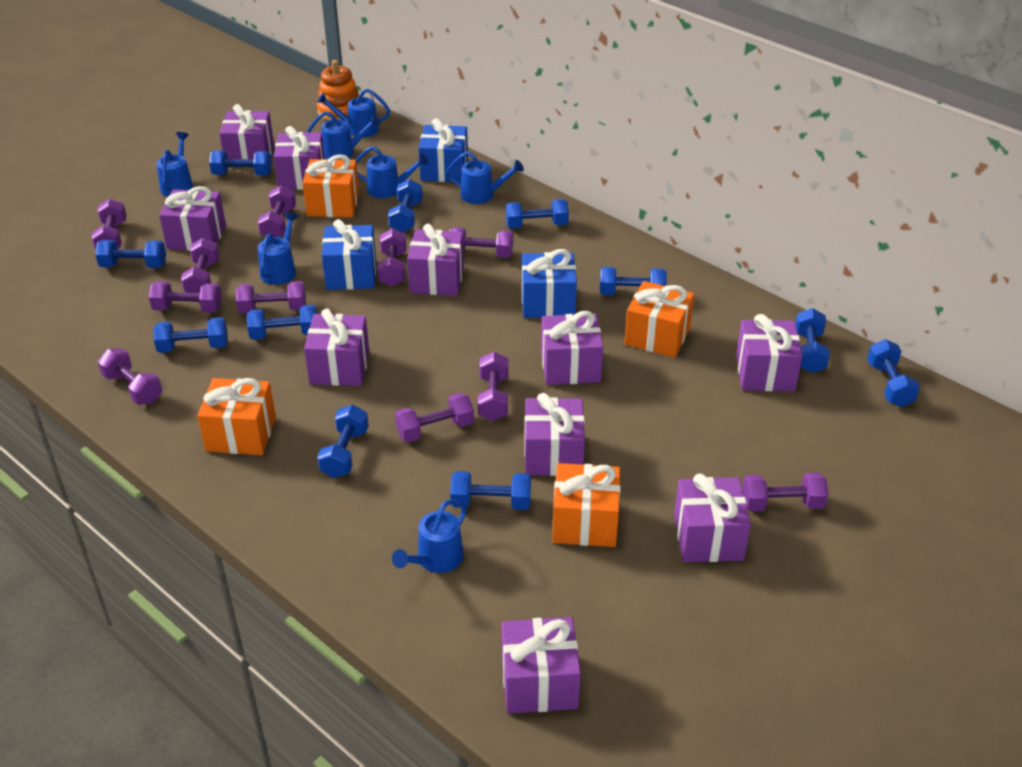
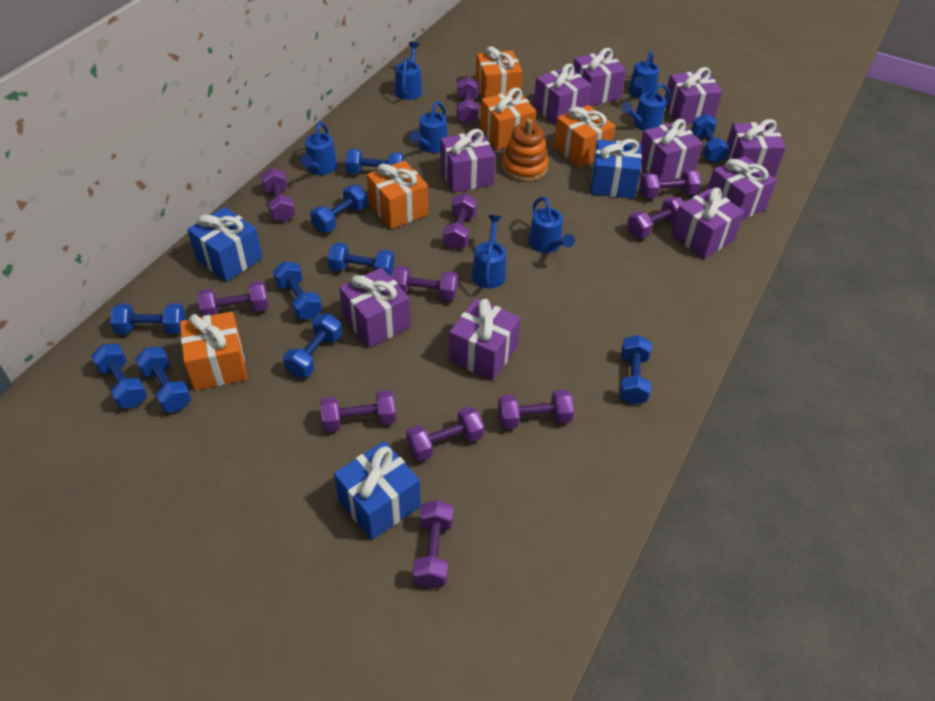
blue dumbbell: 11 -> 10
orange gift: 4 -> 5

